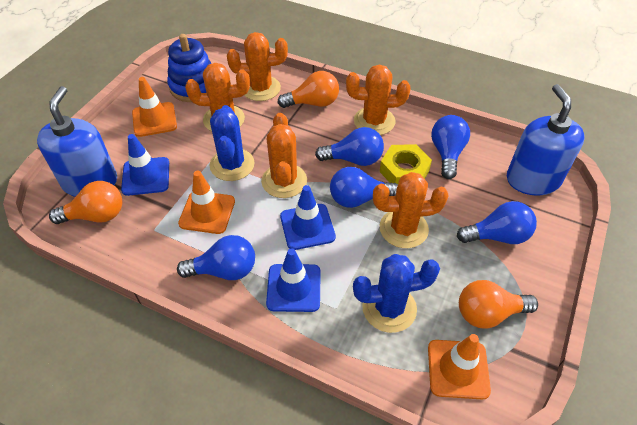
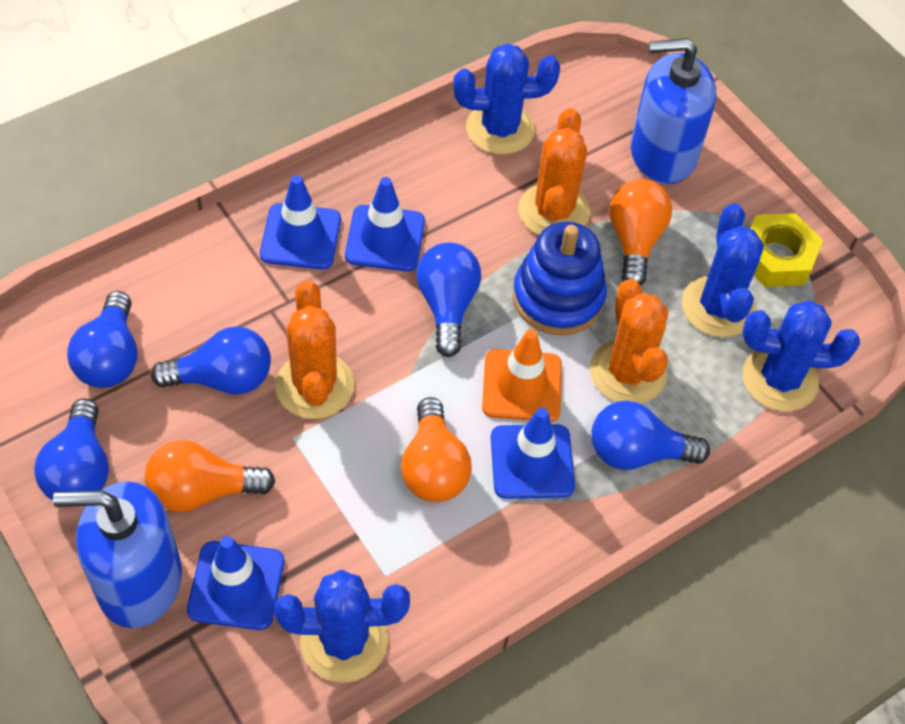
blue cactus: 2 -> 4
blue traffic cone: 3 -> 4
orange cactus: 5 -> 3
orange traffic cone: 3 -> 1

